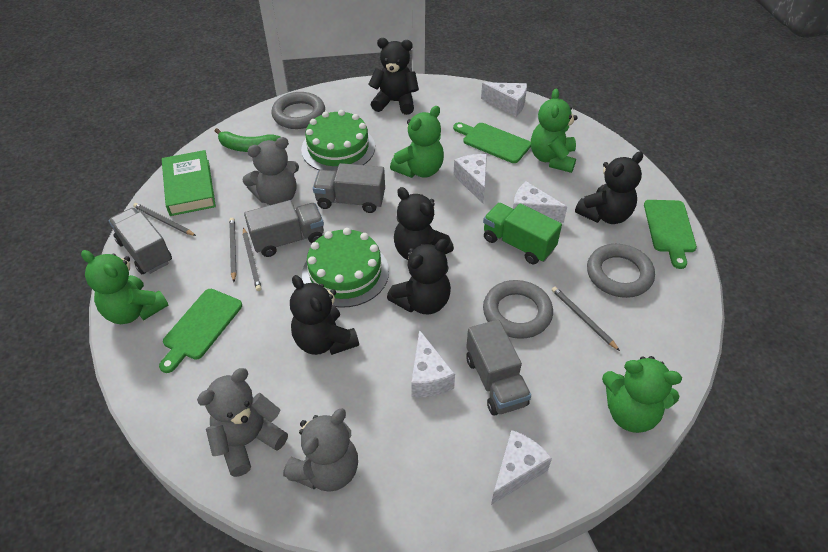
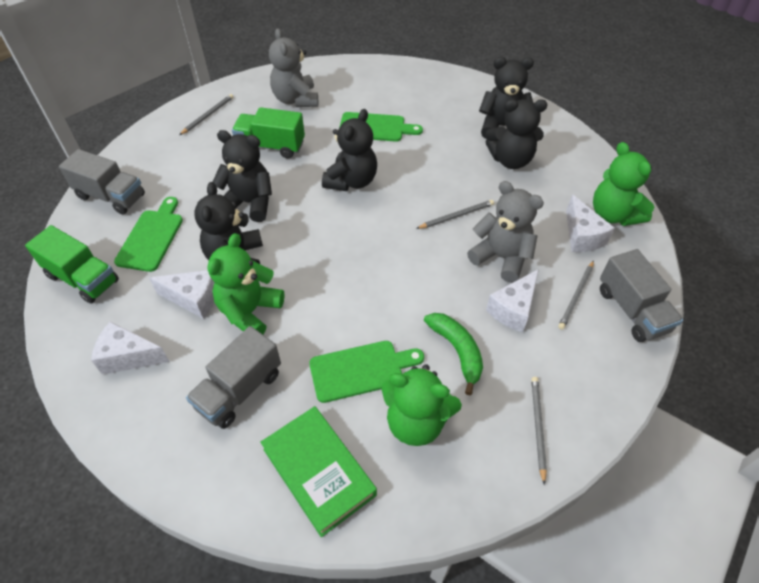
green cake: 2 -> 0
green teddy bear: 4 -> 3
green truck: 1 -> 2
grey ring: 3 -> 0
grey teddy bear: 3 -> 2
grey truck: 4 -> 3
white cheese: 5 -> 4

